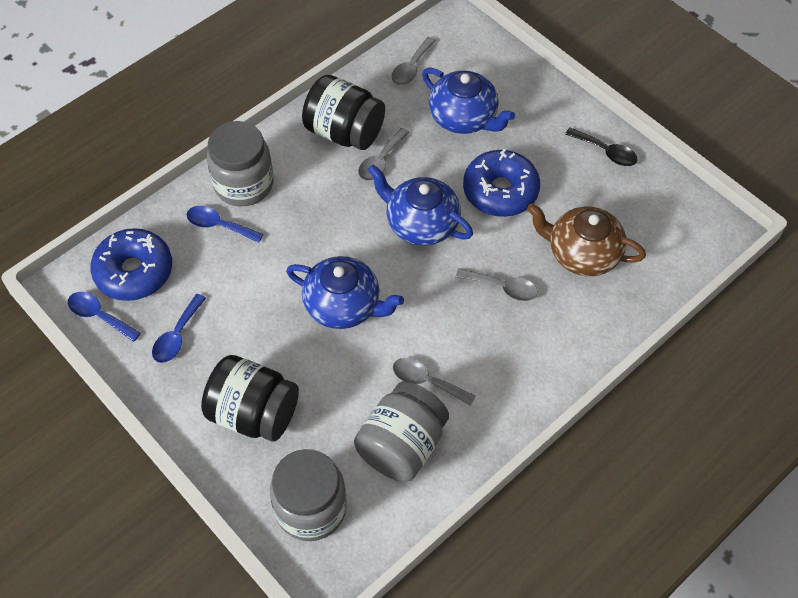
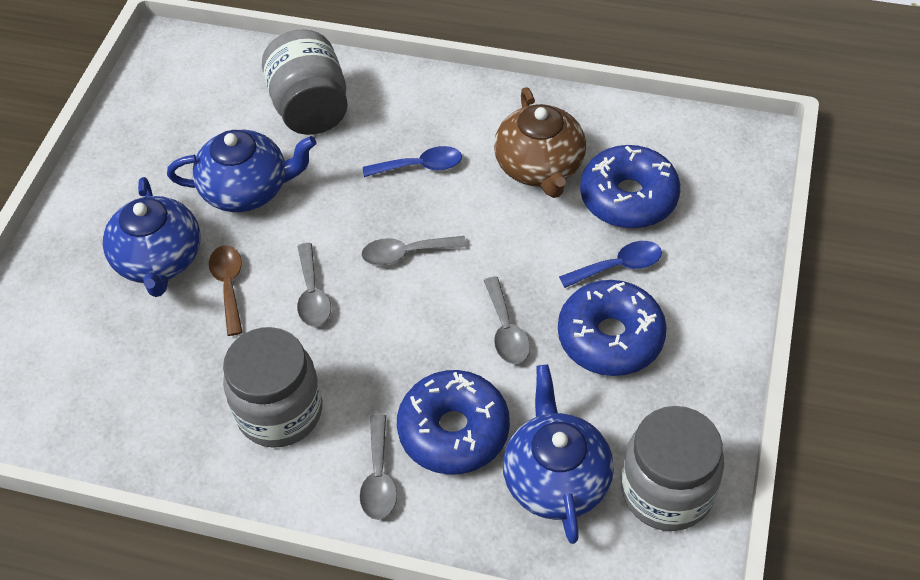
black jar: 2 -> 0
black spoon: 1 -> 0
blue donut: 2 -> 3
blue spoon: 3 -> 2
brown spoon: 0 -> 1

